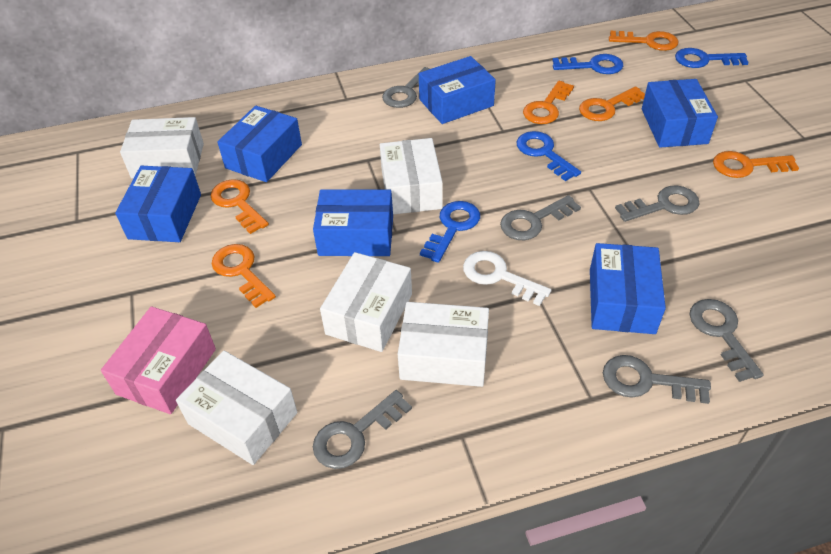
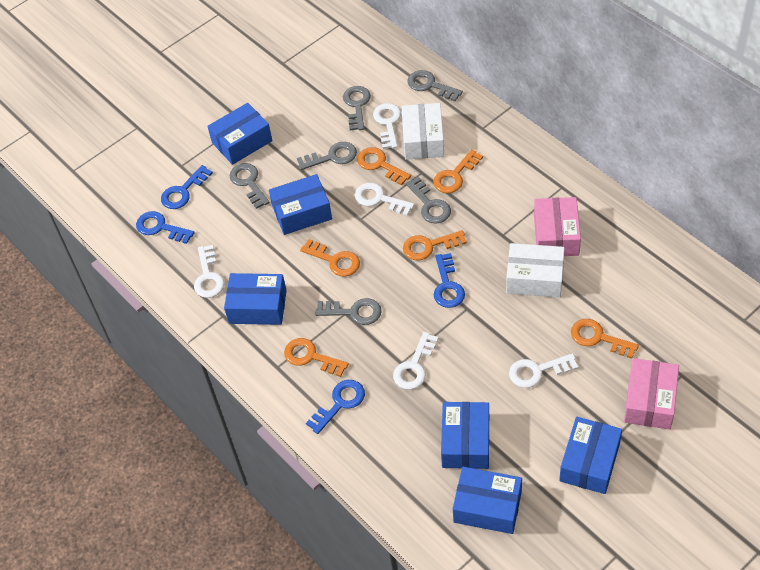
pink box: 1 -> 2
white box: 5 -> 2
white key: 1 -> 5

